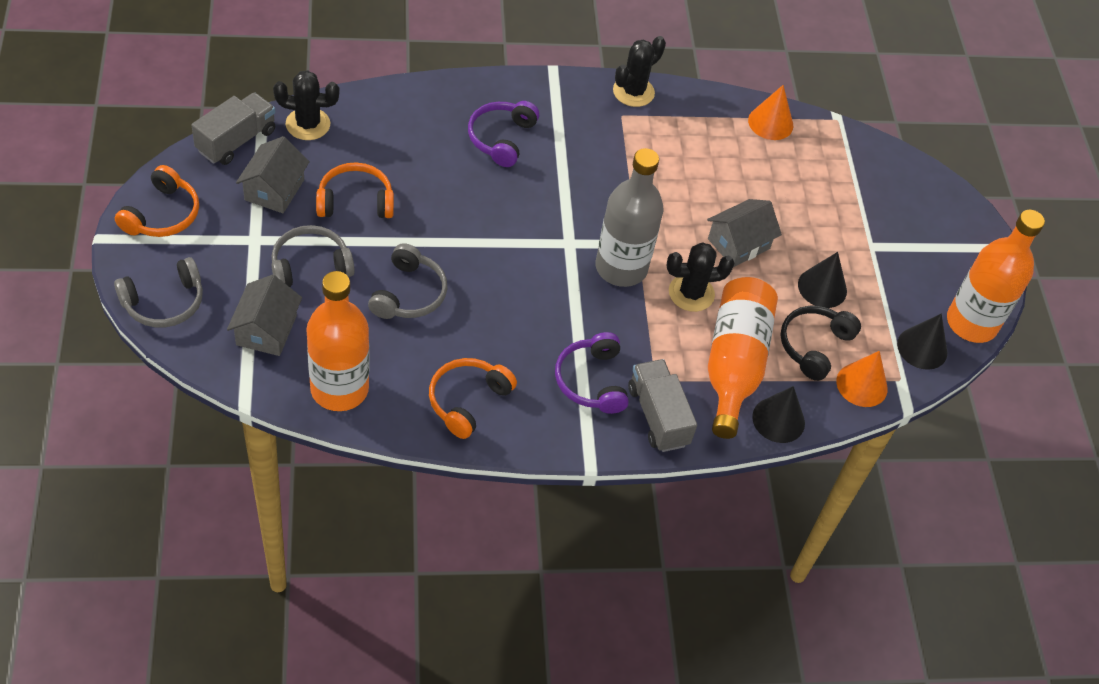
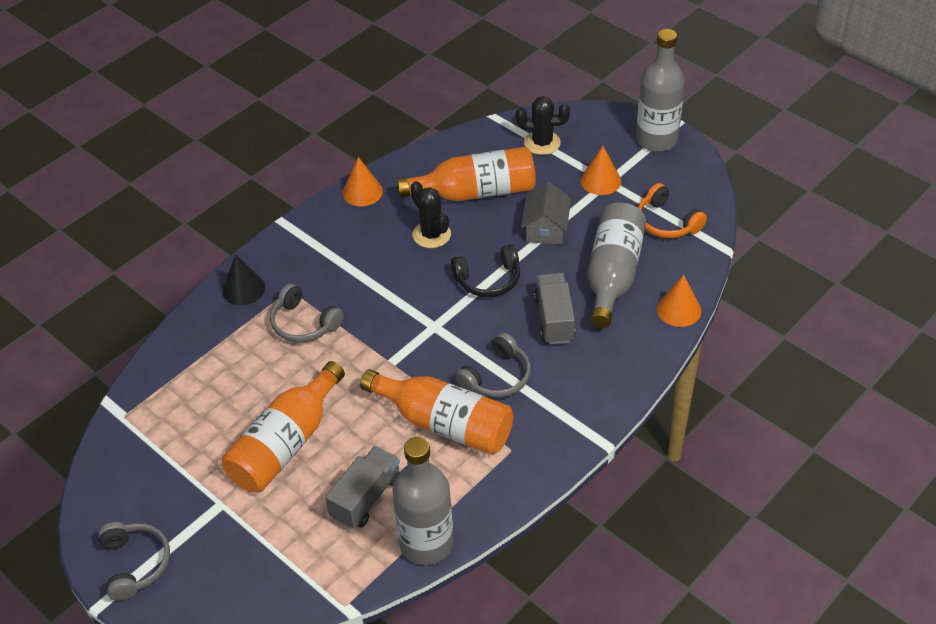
black cactus: 3 -> 2
black cone: 3 -> 1
grey bottle: 1 -> 3
grey house: 3 -> 1
orange cone: 2 -> 3
orange headphones: 3 -> 1
purple headphones: 2 -> 0

